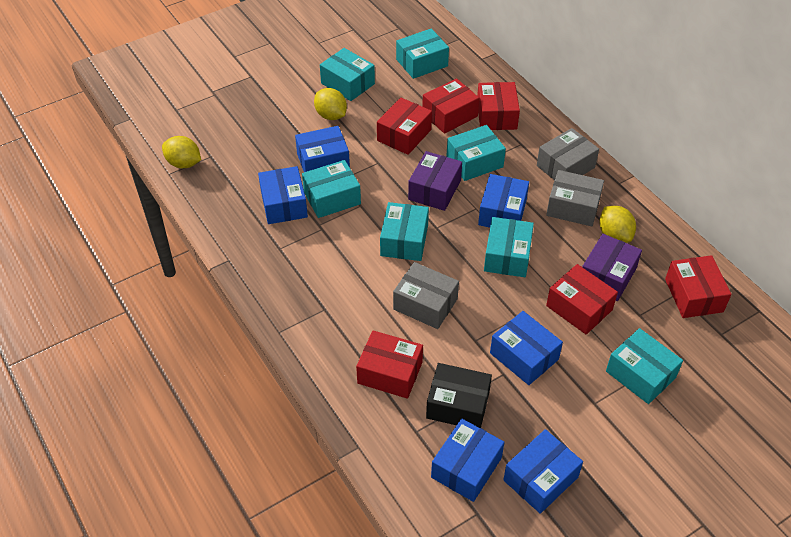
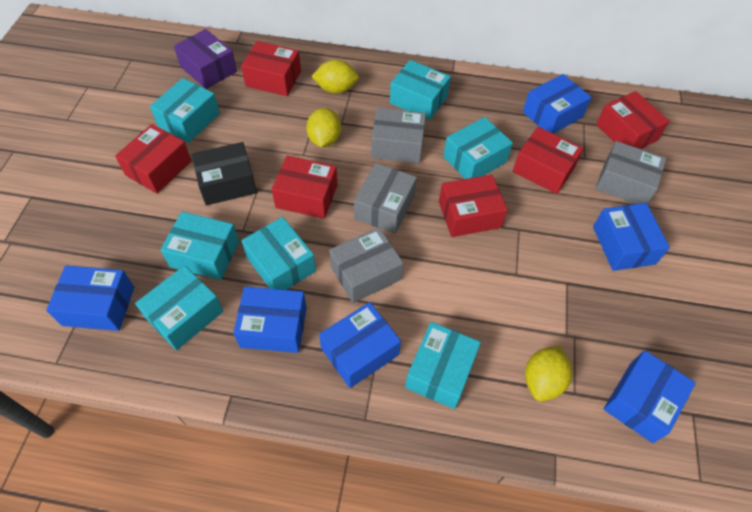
grey box: 3 -> 4
purple box: 2 -> 1

